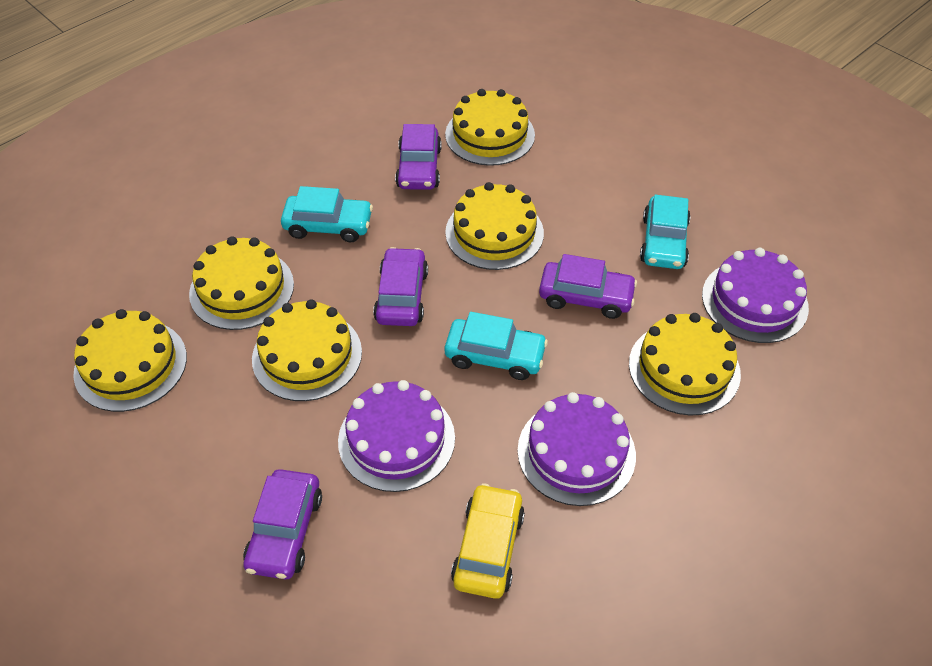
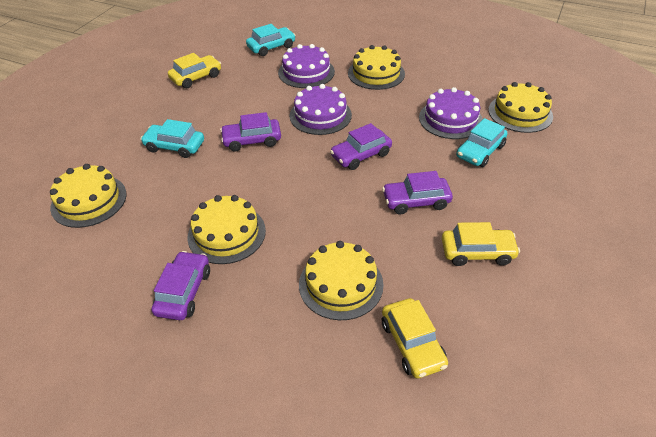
yellow cake: 6 -> 5
yellow car: 1 -> 3

